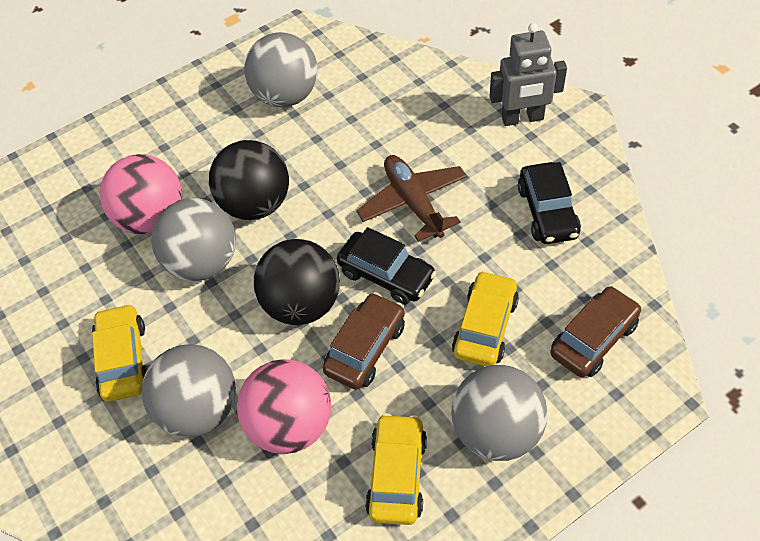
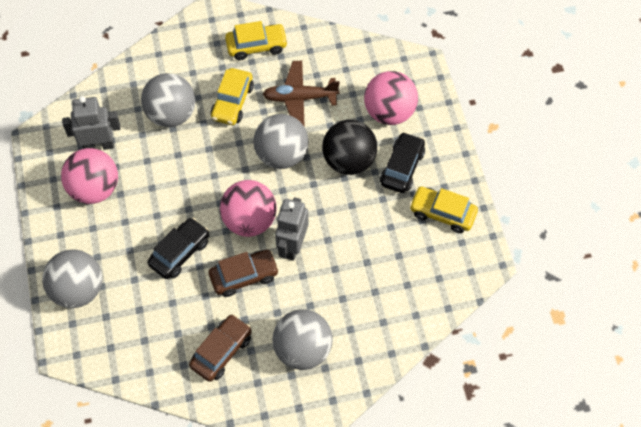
black ball: 2 -> 1
grey robot: 1 -> 2
pink ball: 2 -> 3

